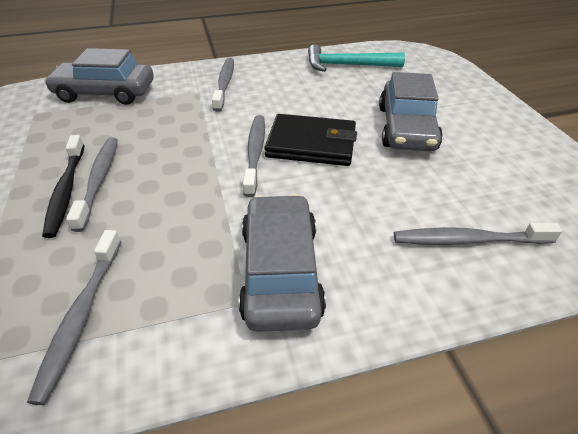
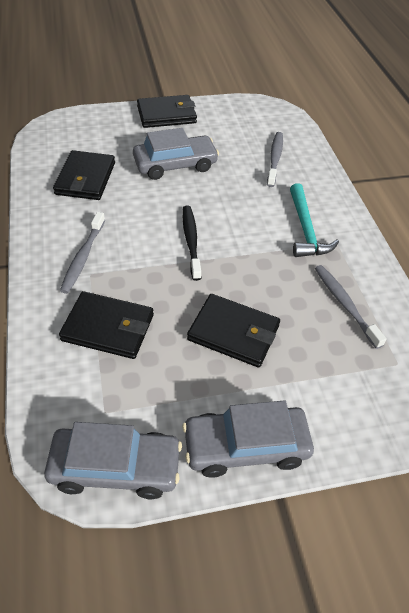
black wallet: 1 -> 4
grey toothbrush: 5 -> 3

